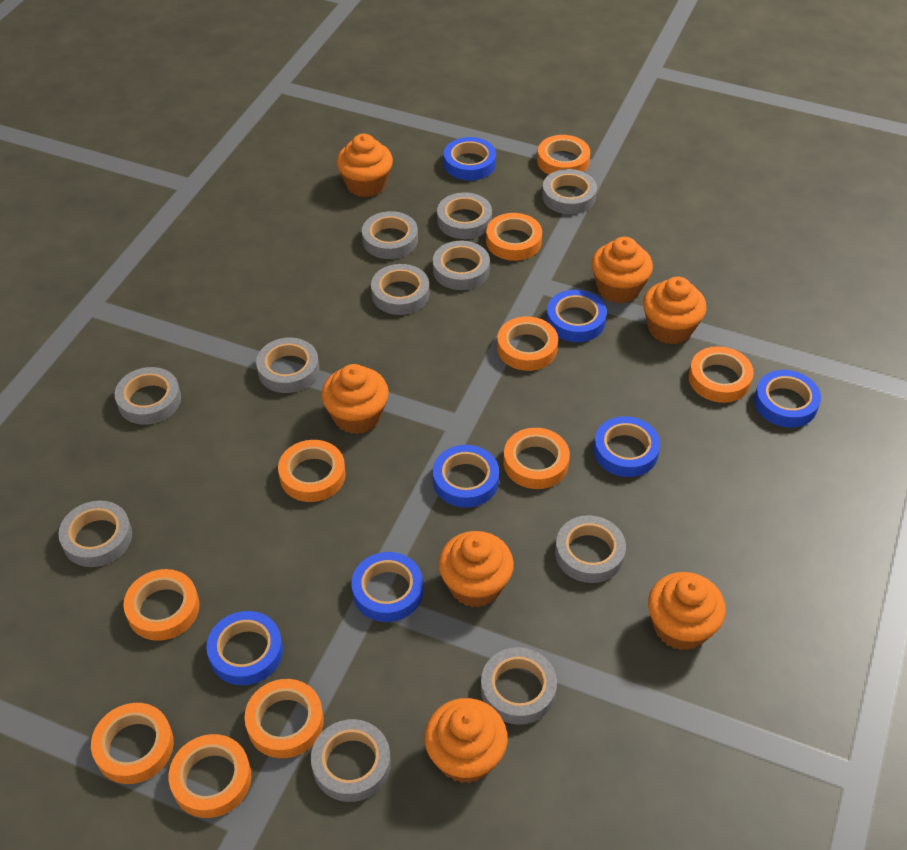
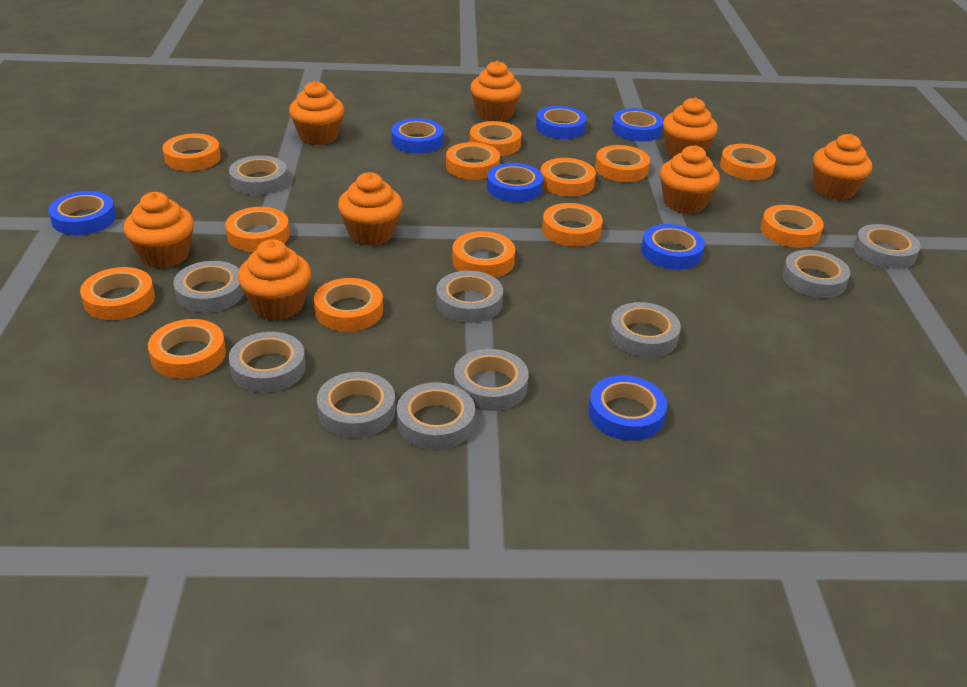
grey tape: 11 -> 10
orange cupcake: 7 -> 8
orange tape: 10 -> 13

